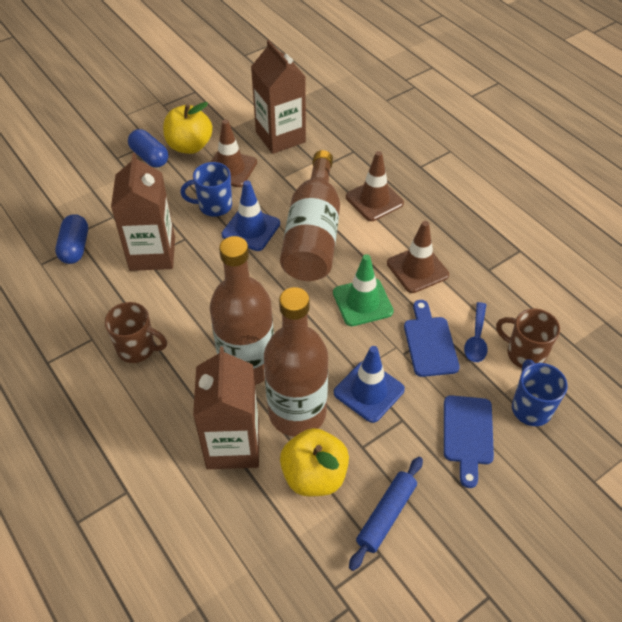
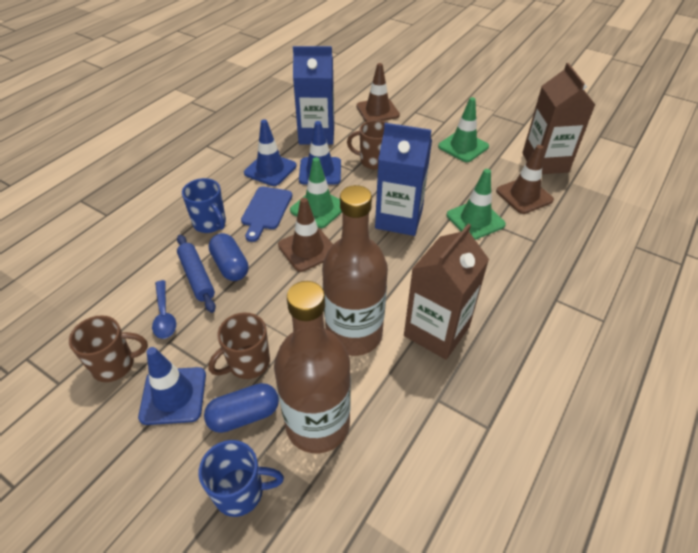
blue carton: 0 -> 2
blue cutting board: 2 -> 1
blue traffic cone: 2 -> 3
brown bottle: 3 -> 2
brown carton: 3 -> 2
brown mug: 2 -> 3
green traffic cone: 1 -> 3
yellow apple: 2 -> 0

